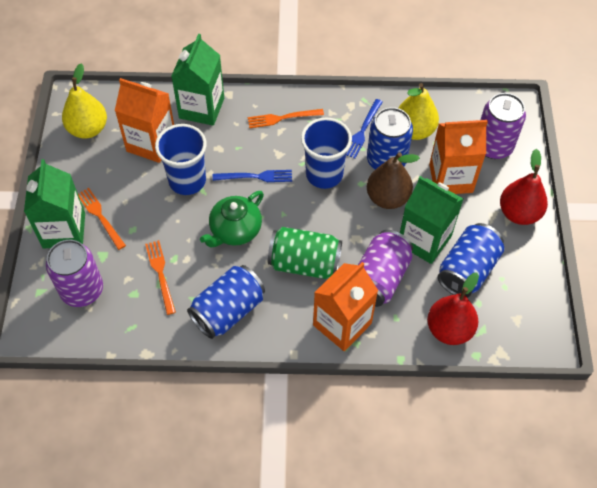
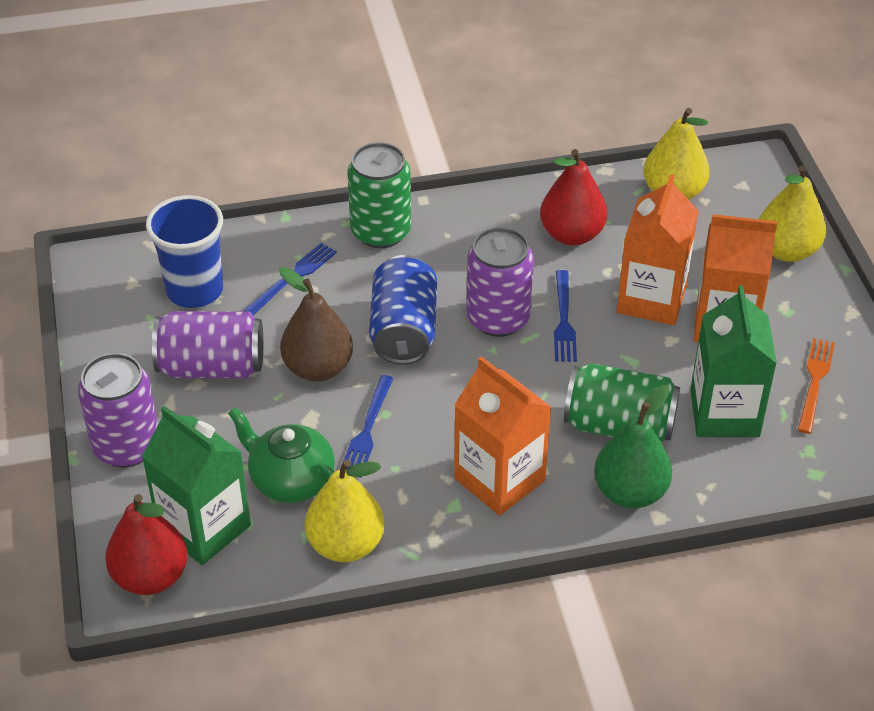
blue can: 3 -> 1
blue cup: 2 -> 1
blue fork: 2 -> 3
green can: 1 -> 2
green carton: 3 -> 2
green pear: 0 -> 1
orange fork: 3 -> 1
yellow pear: 2 -> 3

